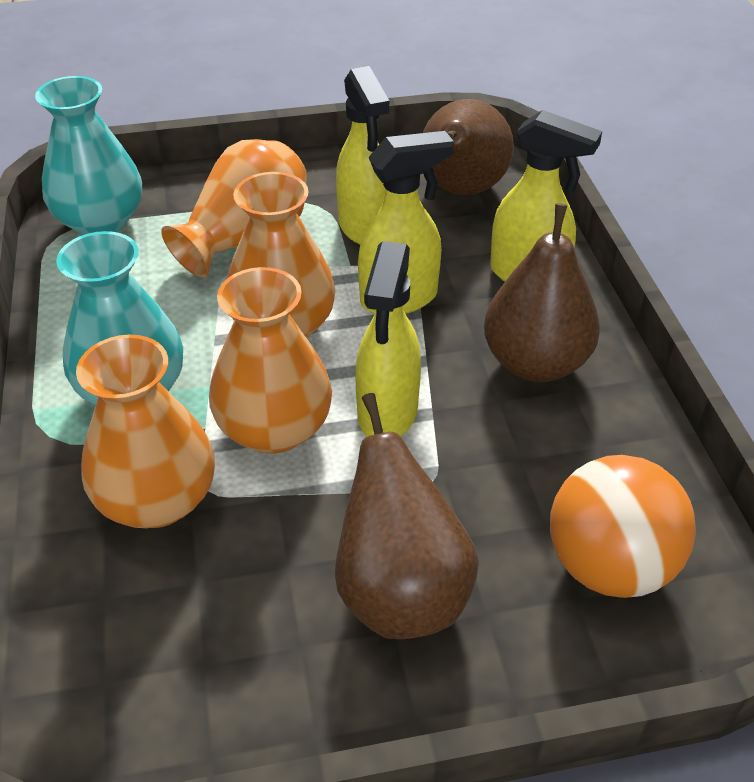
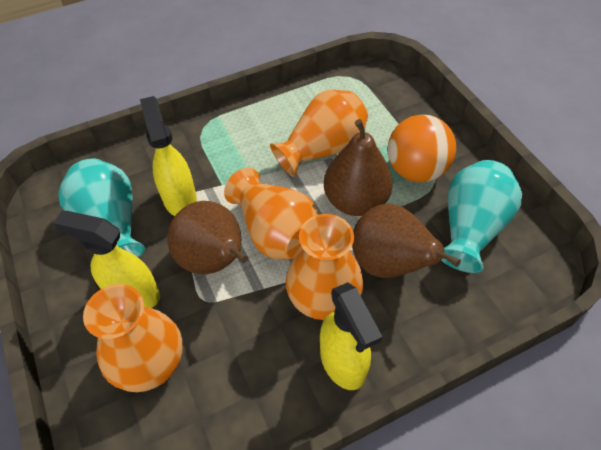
yellow spray bottle: 4 -> 3

